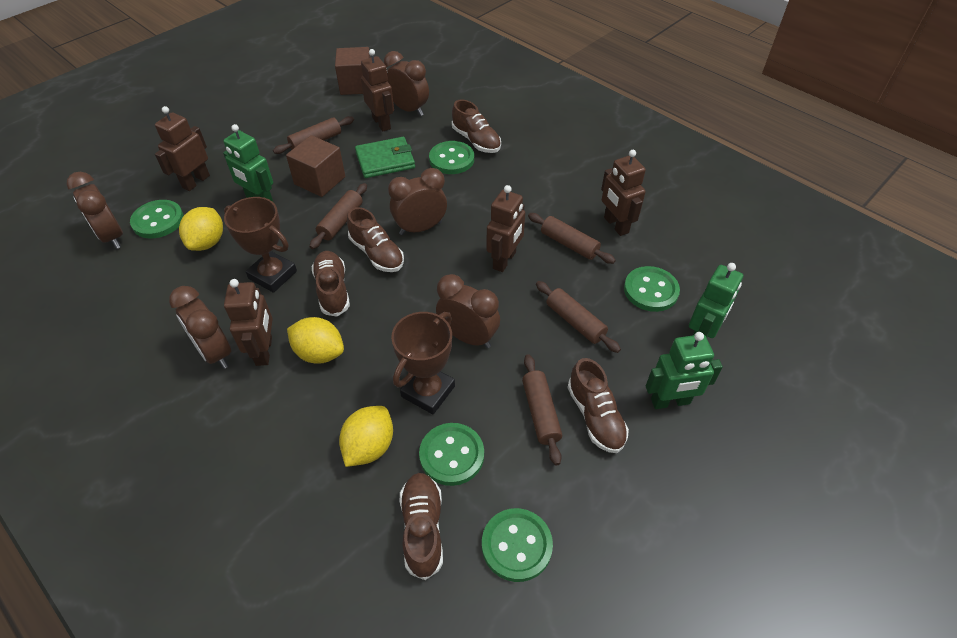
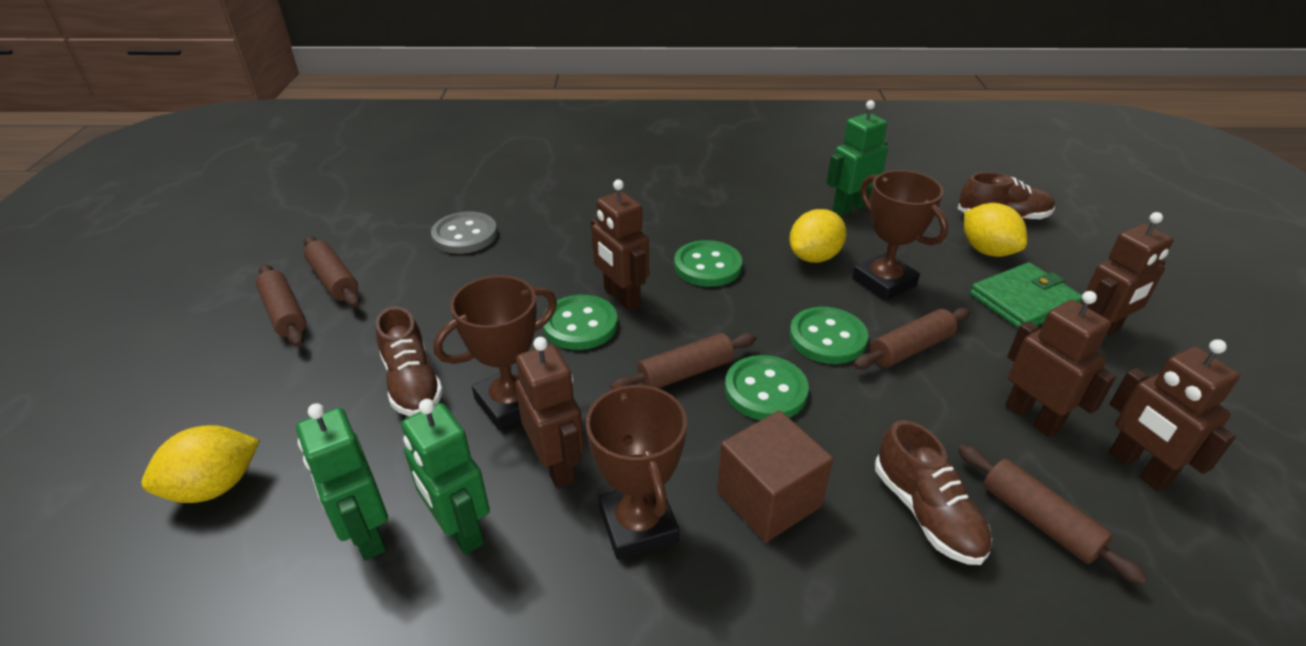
brown clock: 5 -> 0
brown cube: 2 -> 1
brown shoe: 5 -> 3
brown trophy: 2 -> 3
green button: 5 -> 4
grey button: 0 -> 1

